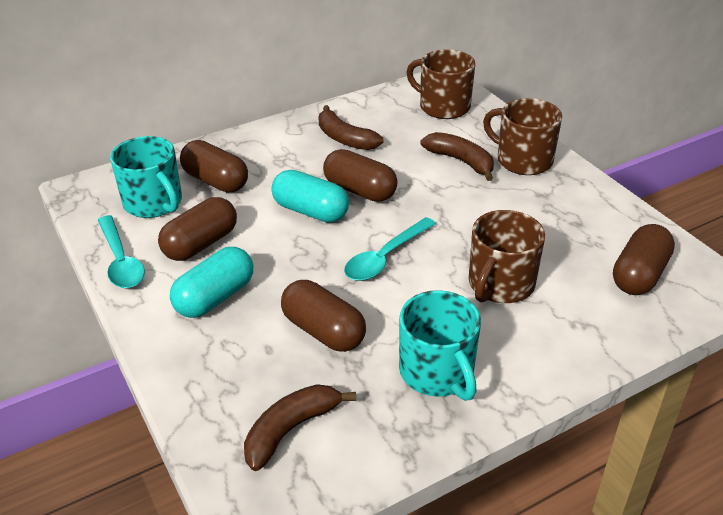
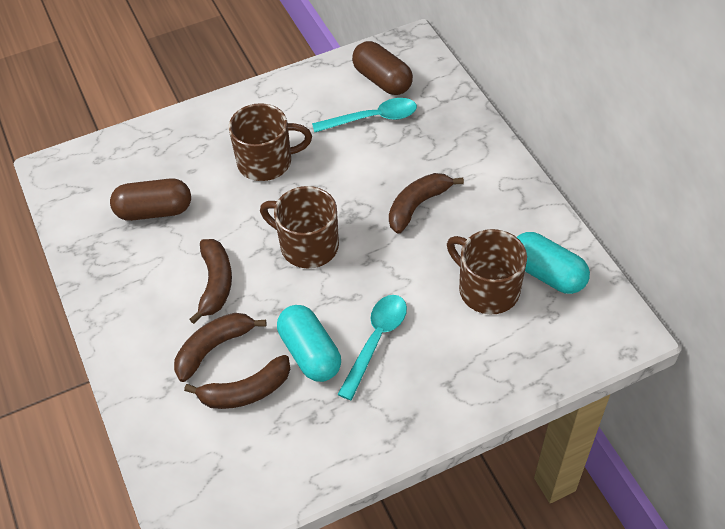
brown banana: 3 -> 4
brown capsule: 5 -> 2
turquoise mug: 2 -> 0

